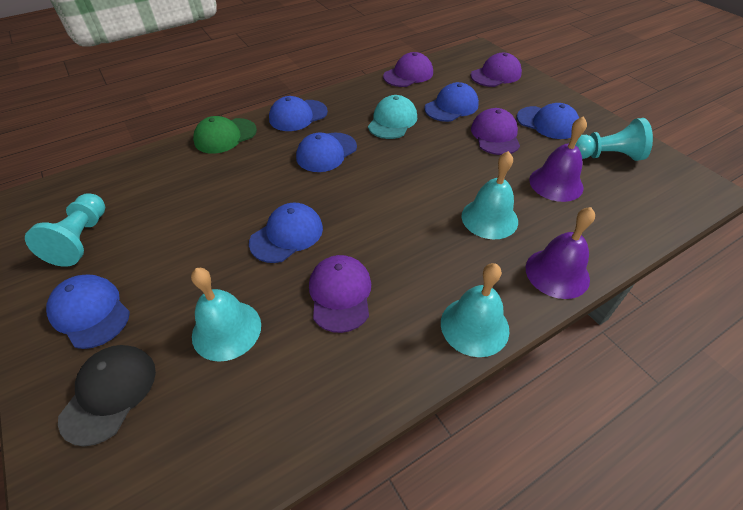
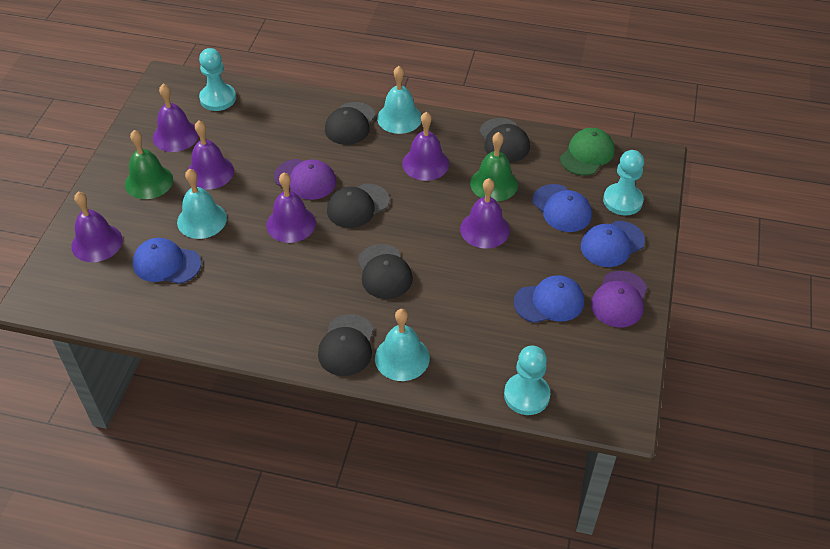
black cap: 1 -> 5
blue cap: 6 -> 4
green bell: 0 -> 2
purple bell: 2 -> 6
purple cap: 4 -> 2
turquoise cap: 1 -> 0
turquoise pawn: 2 -> 3

